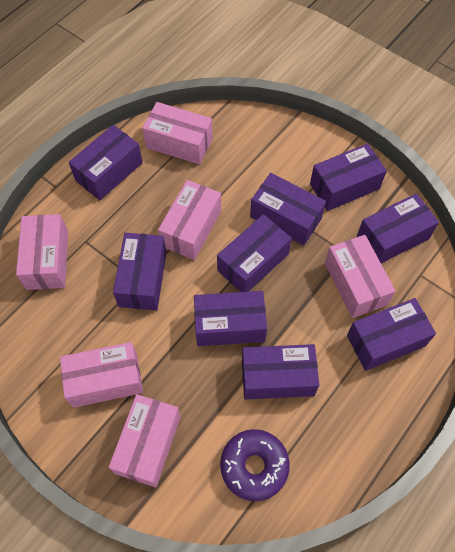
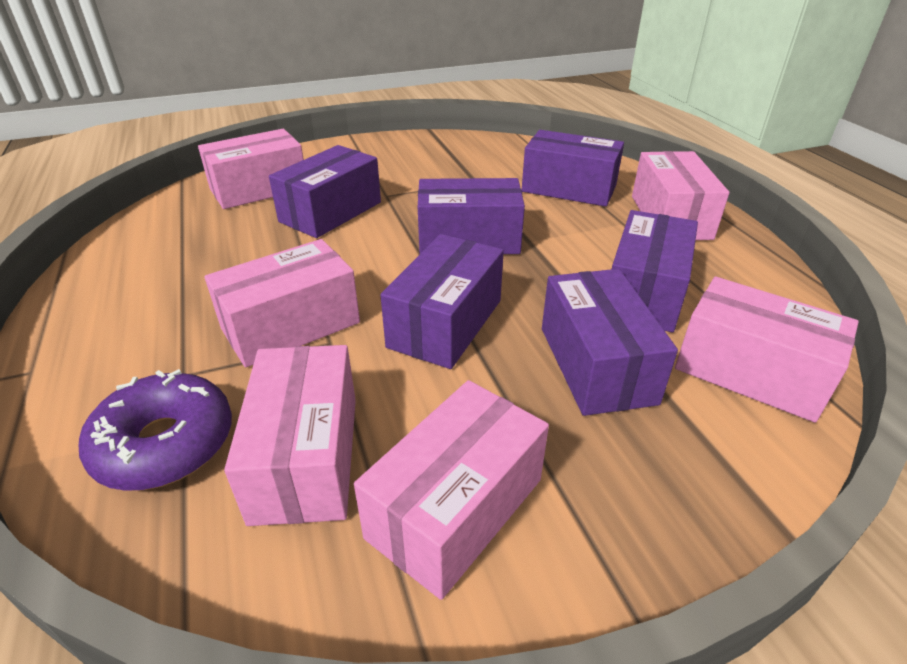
purple box: 9 -> 6

